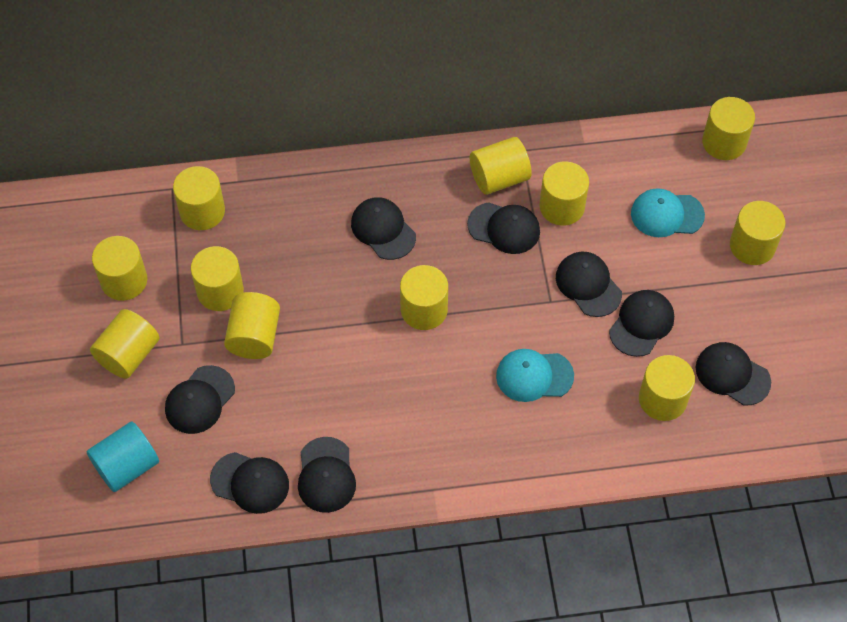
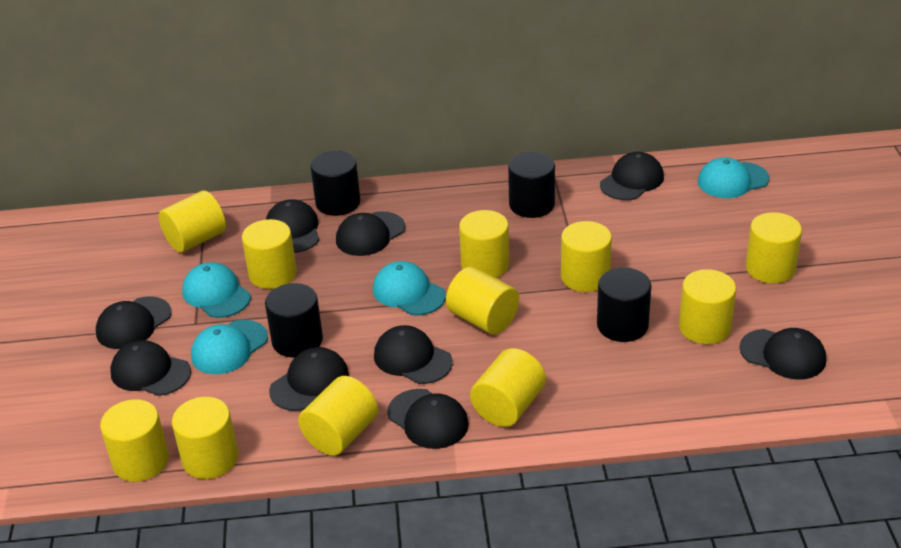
black cap: 8 -> 9
black cylinder: 0 -> 4
turquoise cap: 2 -> 4
turquoise cylinder: 1 -> 0

